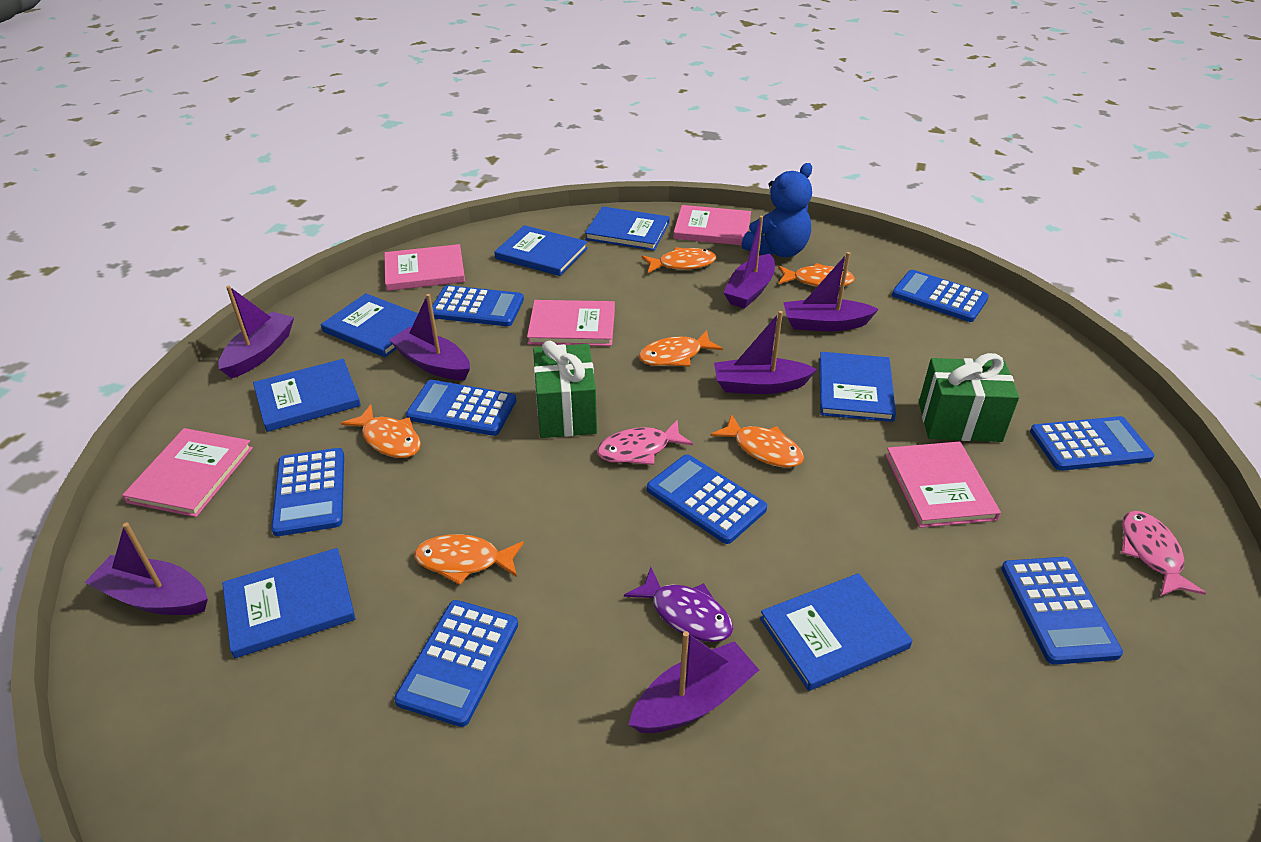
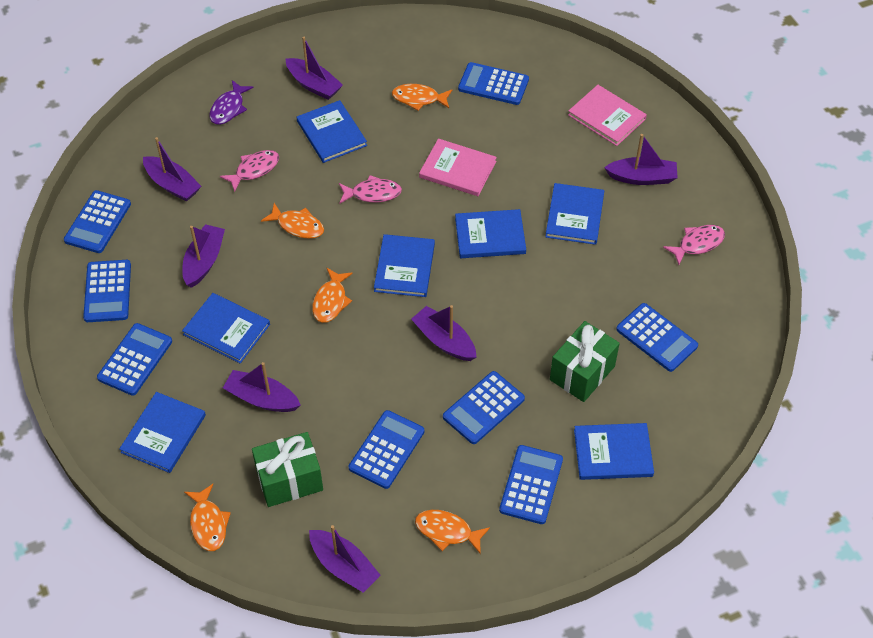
blue teddy bear: 1 -> 0
orange fish: 6 -> 5
pink book: 5 -> 2
pink fish: 2 -> 3

